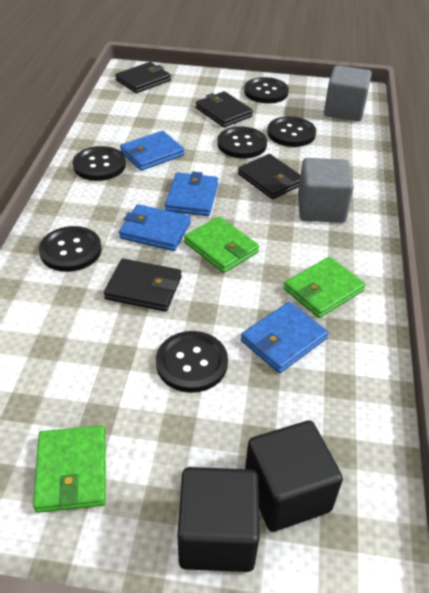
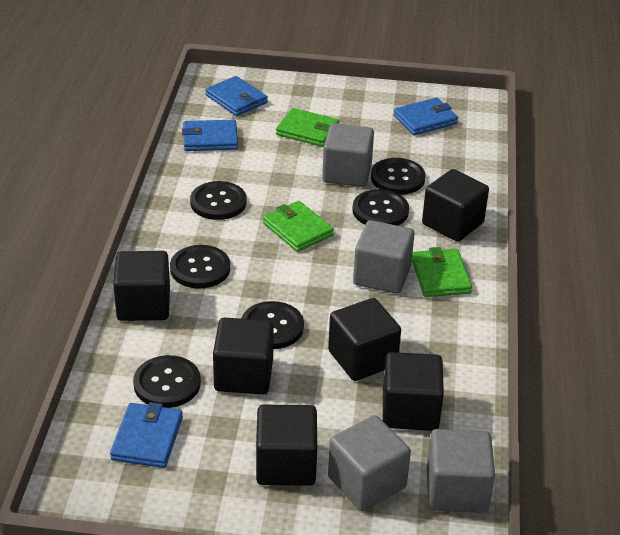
black cube: 2 -> 6
black wallet: 4 -> 0
grey cube: 2 -> 4

